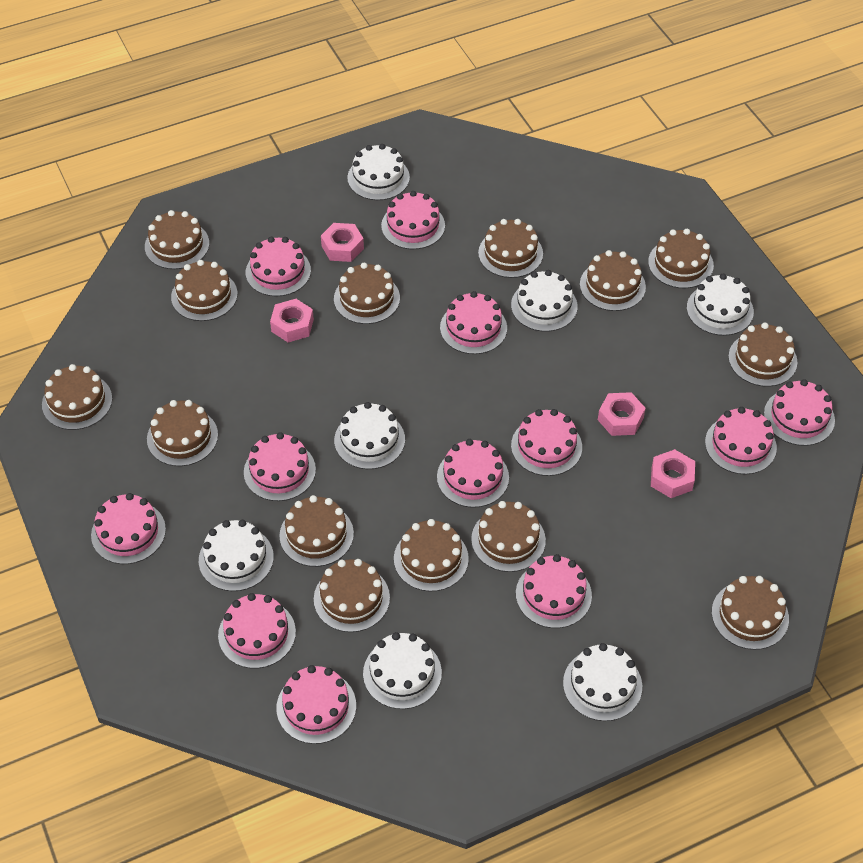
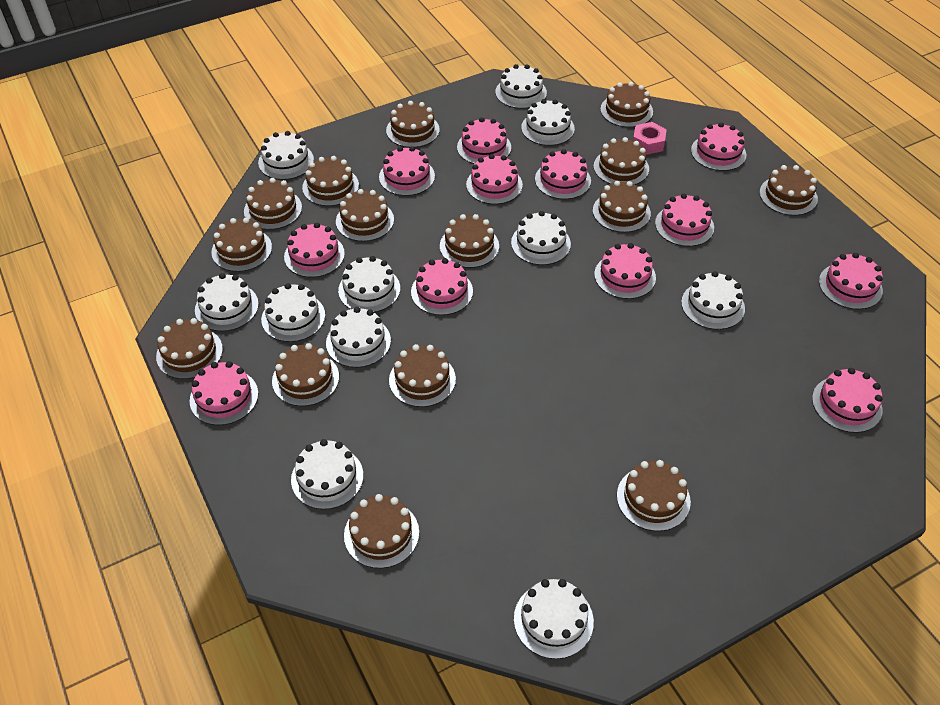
brown cake: 14 -> 15
pink nut: 4 -> 1
white cake: 7 -> 11

